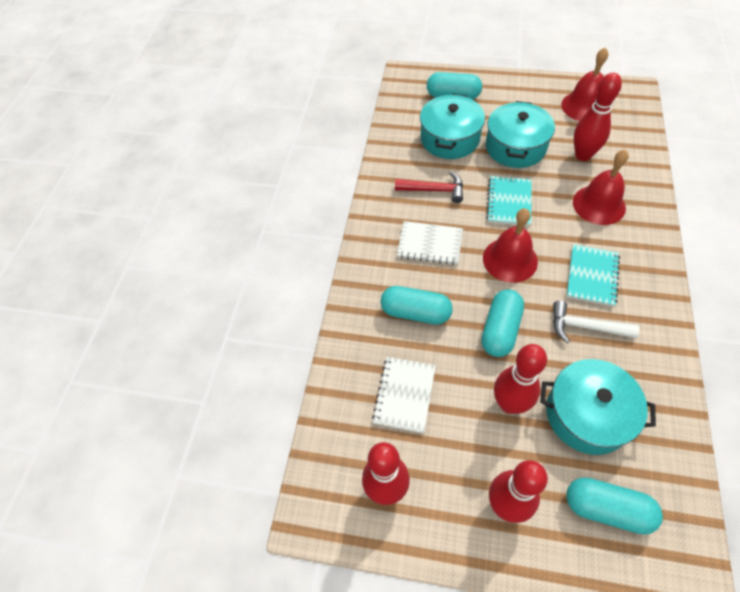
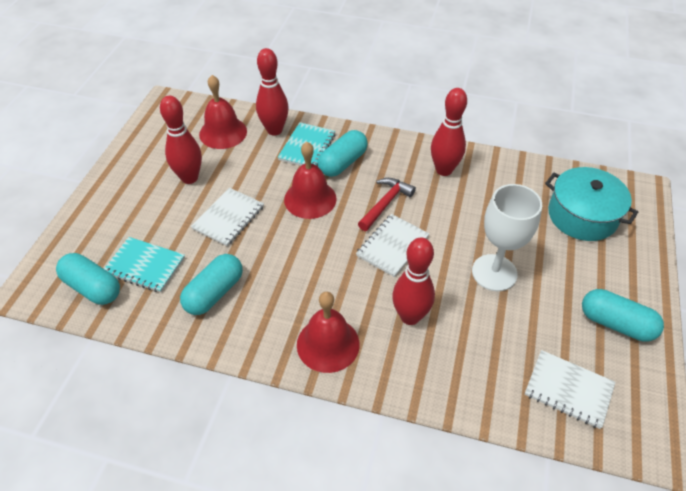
turquoise pot: 3 -> 1
white goblet: 0 -> 1
white hammer: 1 -> 0
white notebook: 2 -> 3

